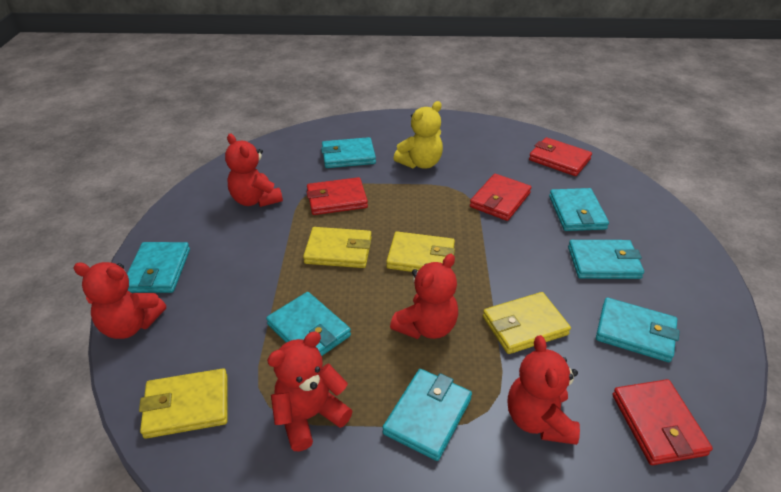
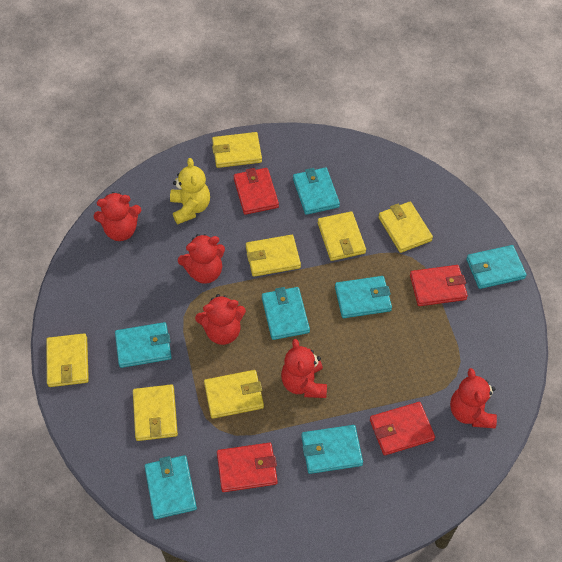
yellow wallet: 4 -> 7

